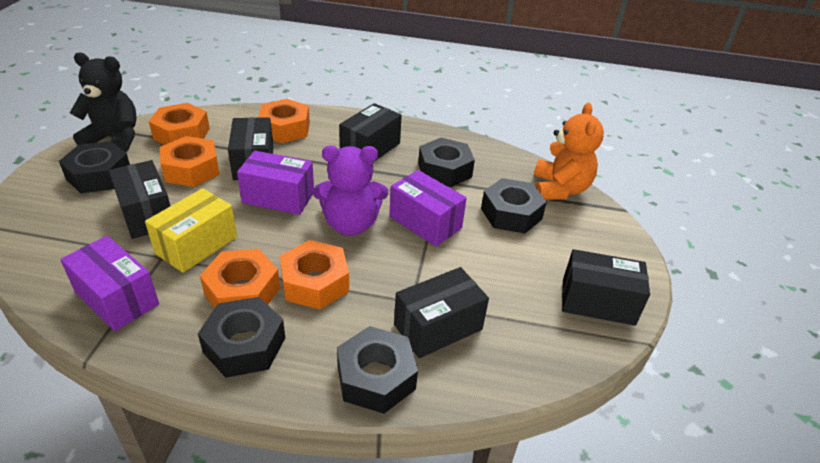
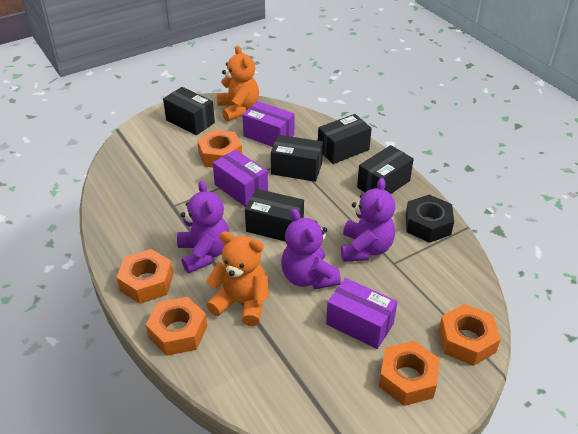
black nut: 5 -> 1
black teddy bear: 1 -> 0
orange teddy bear: 1 -> 2
purple teddy bear: 1 -> 3
yellow box: 1 -> 0

